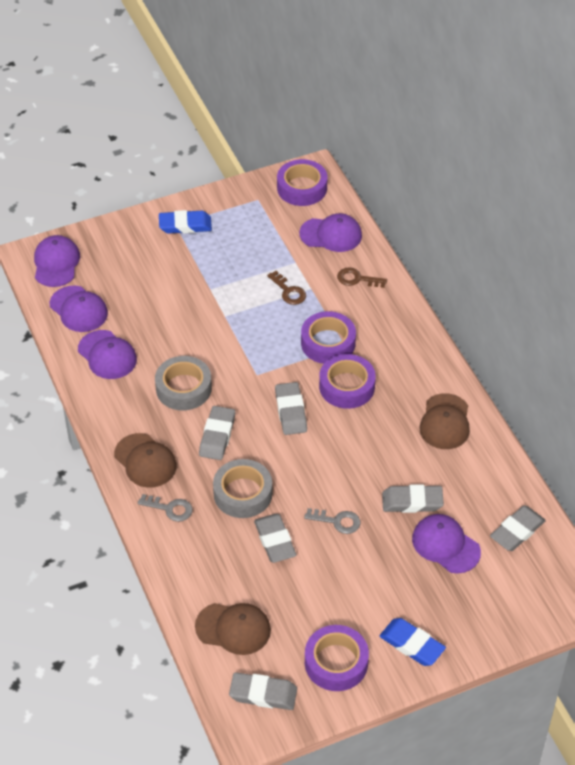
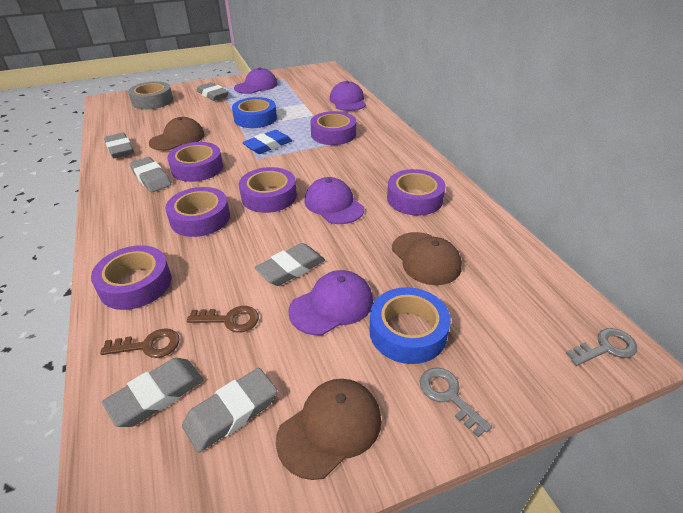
blue eraser: 2 -> 1
blue tape: 0 -> 2
grey tape: 2 -> 1
purple cap: 5 -> 4
purple tape: 4 -> 6

